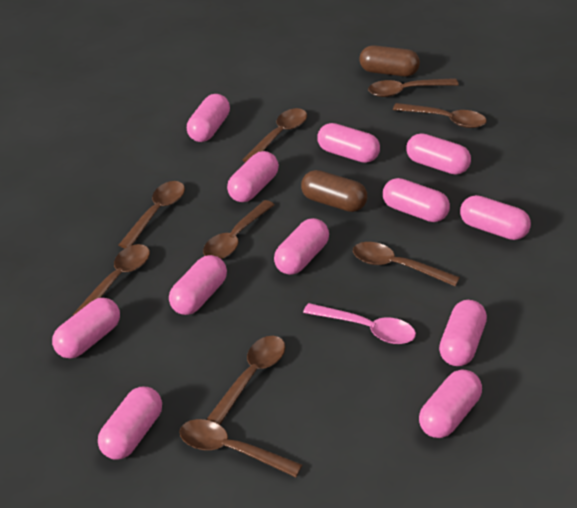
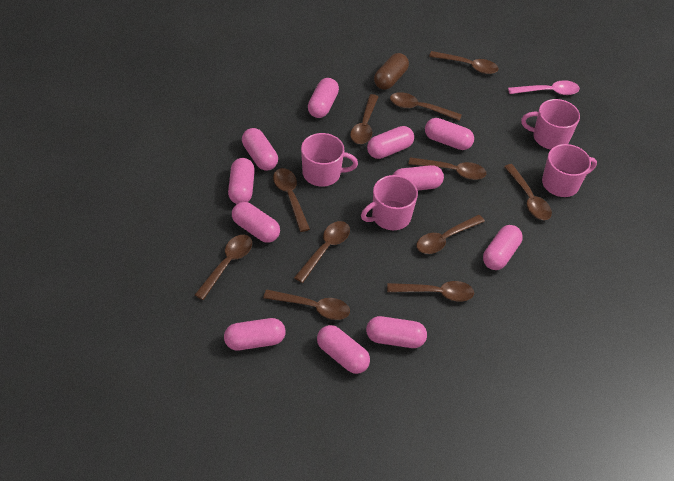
brown capsule: 2 -> 1
brown spoon: 9 -> 11
pink capsule: 12 -> 11
pink mug: 0 -> 4

